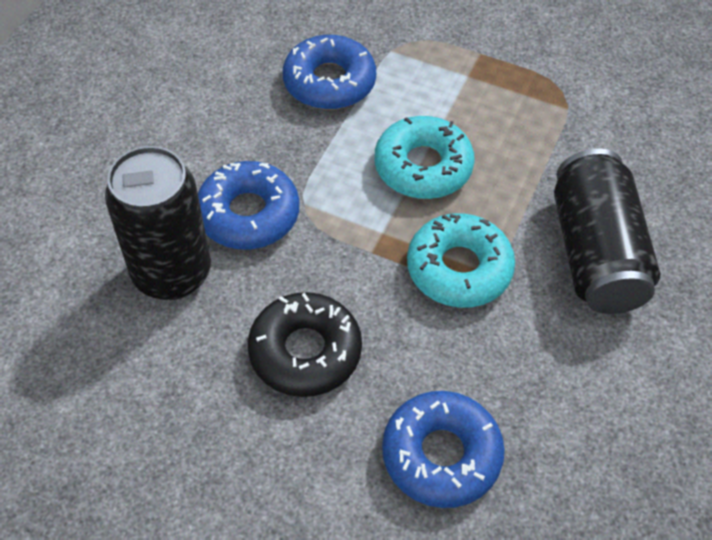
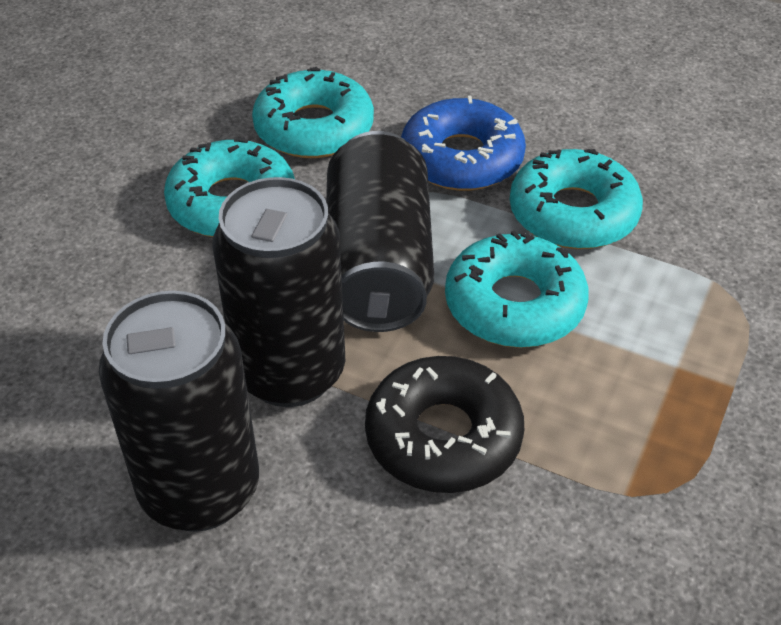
black can: 2 -> 3
blue donut: 3 -> 1
turquoise donut: 2 -> 4

